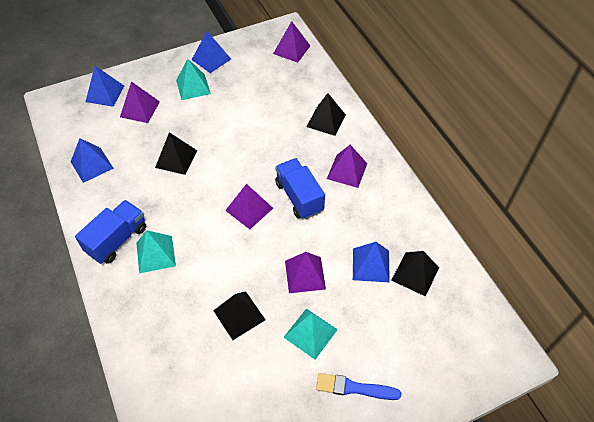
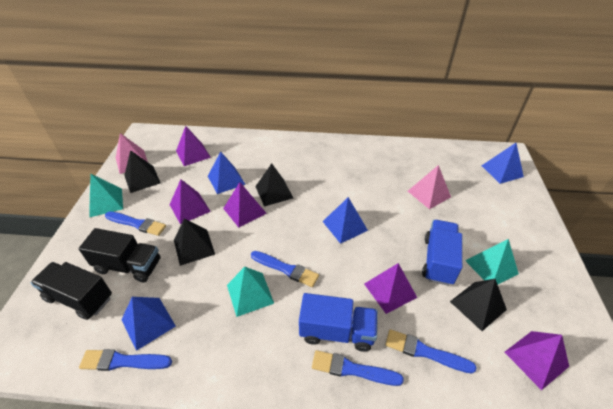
black truck: 0 -> 2
blue brush: 1 -> 5
pink pyramid: 0 -> 2

